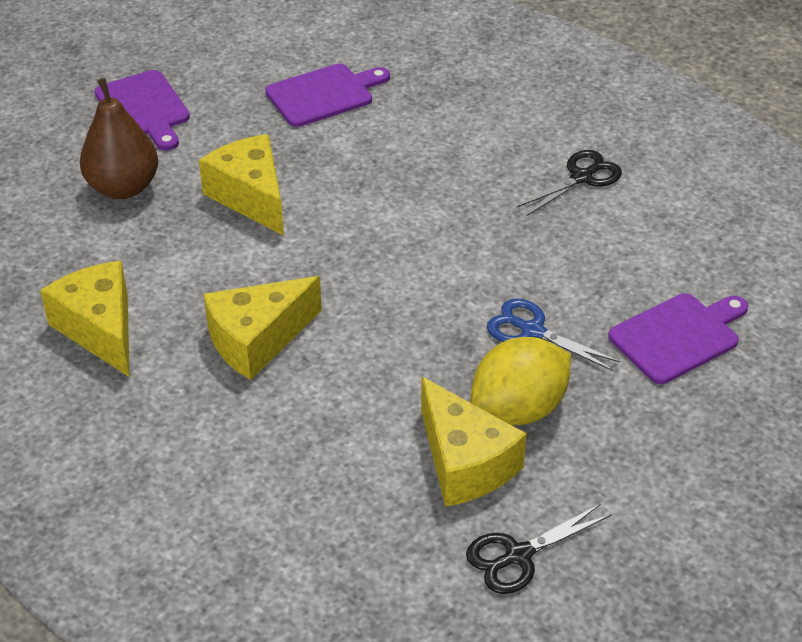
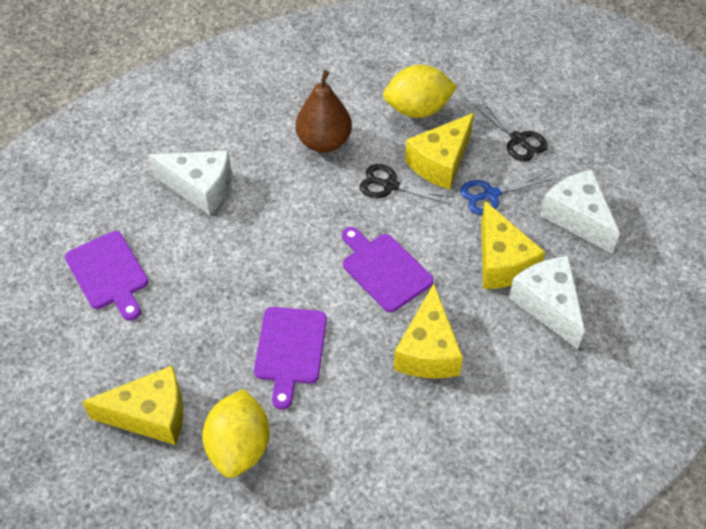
white cheese: 0 -> 3
yellow lemon: 1 -> 2

